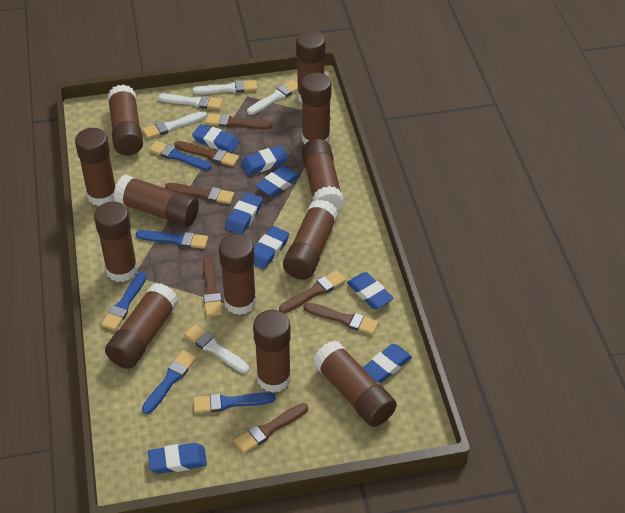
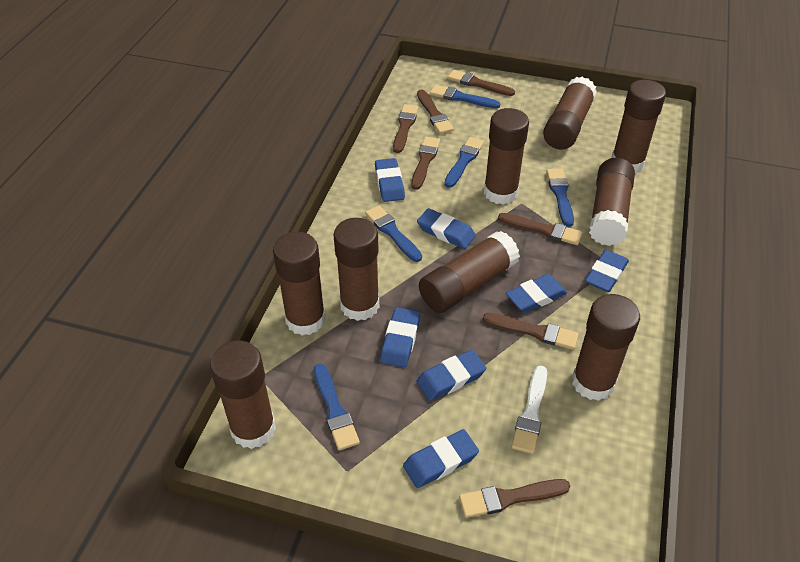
blue eraser: 8 -> 7
brown glue stick: 12 -> 9
white brush: 5 -> 1

